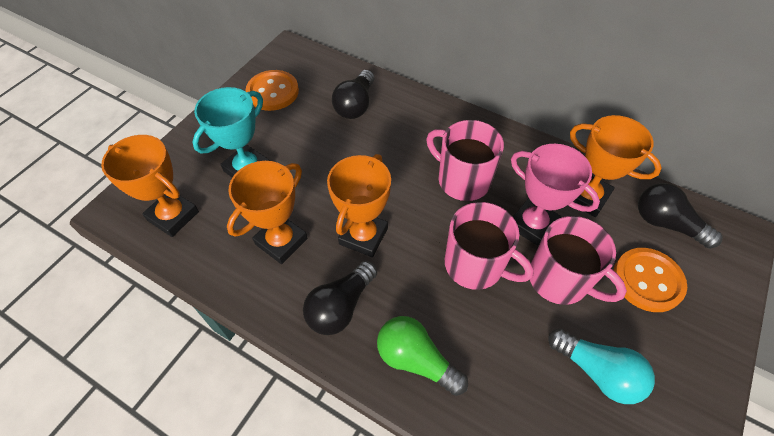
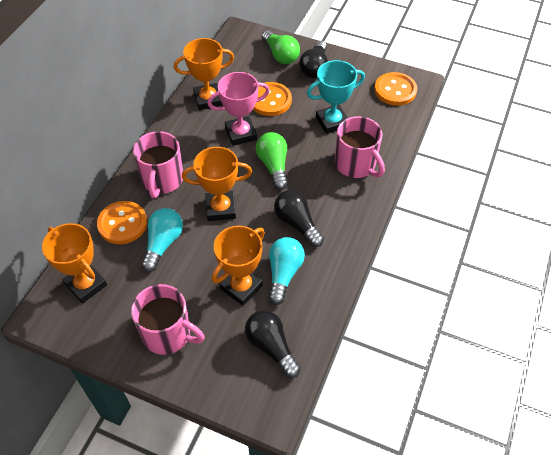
green light bulb: 1 -> 2
orange button: 2 -> 3
turquoise light bulb: 1 -> 2

